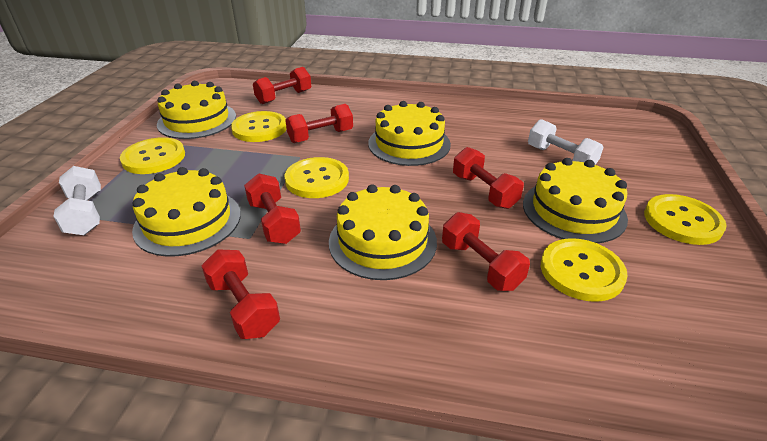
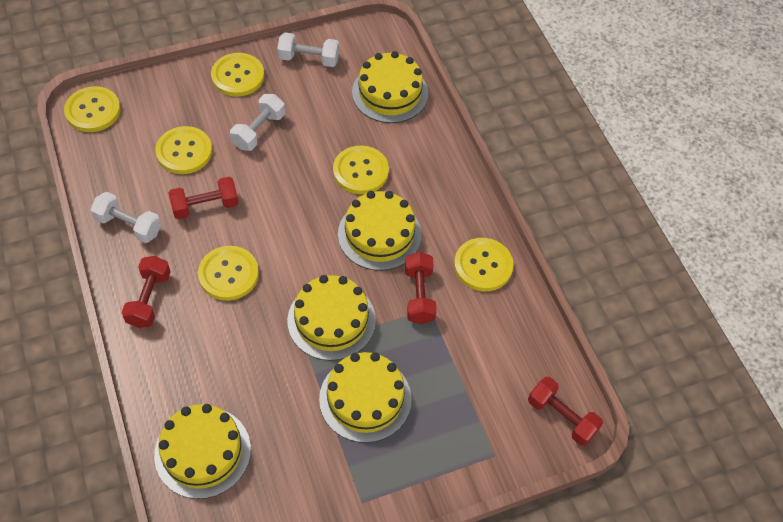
red dumbbell: 6 -> 4
white dumbbell: 2 -> 3
yellow button: 5 -> 6

